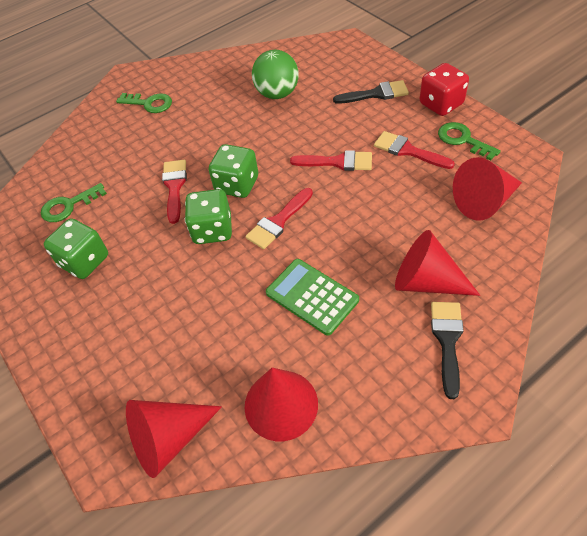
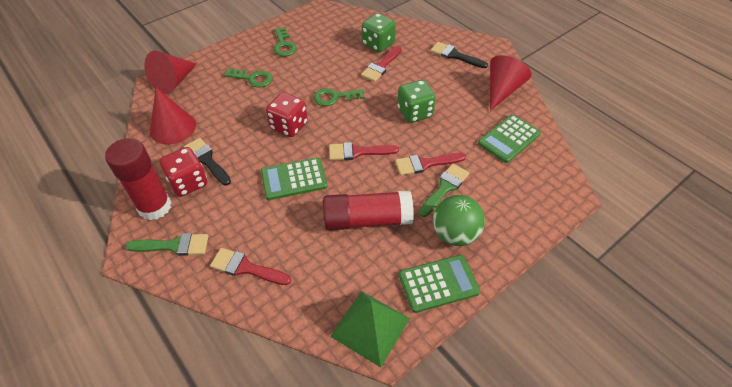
green brush: 0 -> 2
green calculator: 1 -> 3
green dice: 3 -> 2
green pyramid: 0 -> 1
red cone: 4 -> 3
red dice: 1 -> 2
red glue stick: 0 -> 2

